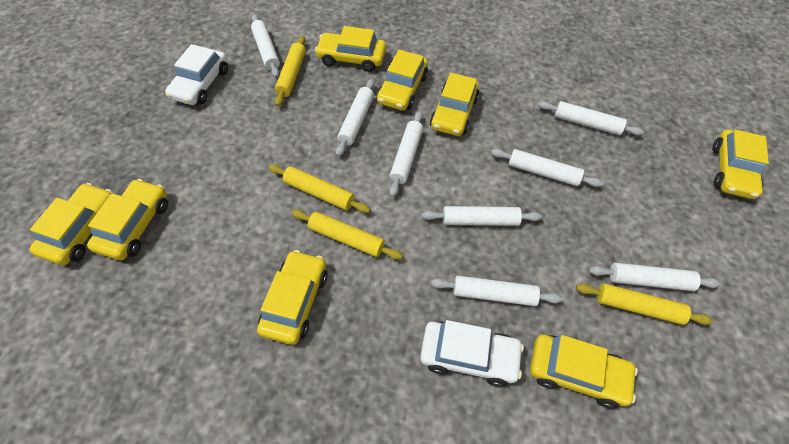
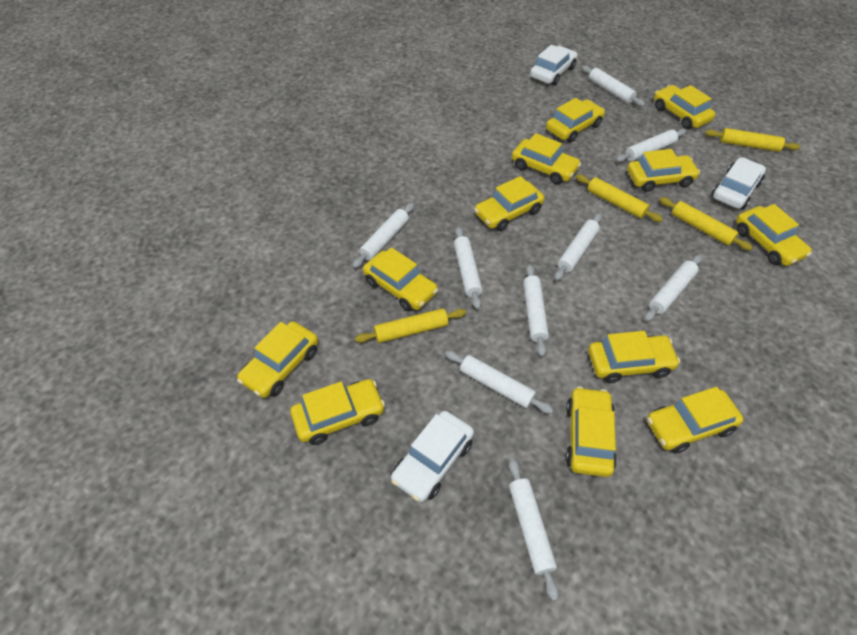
white car: 2 -> 3
white rolling pin: 8 -> 9
yellow car: 8 -> 12

